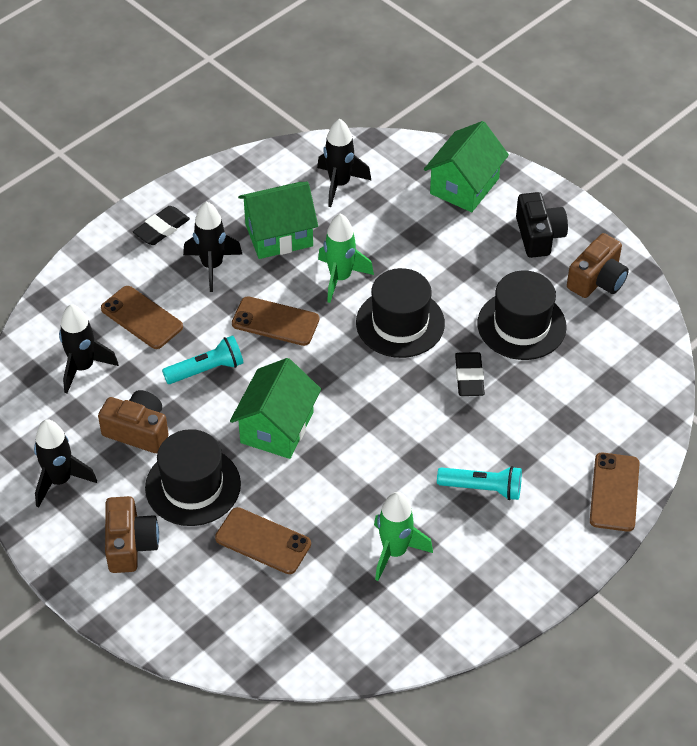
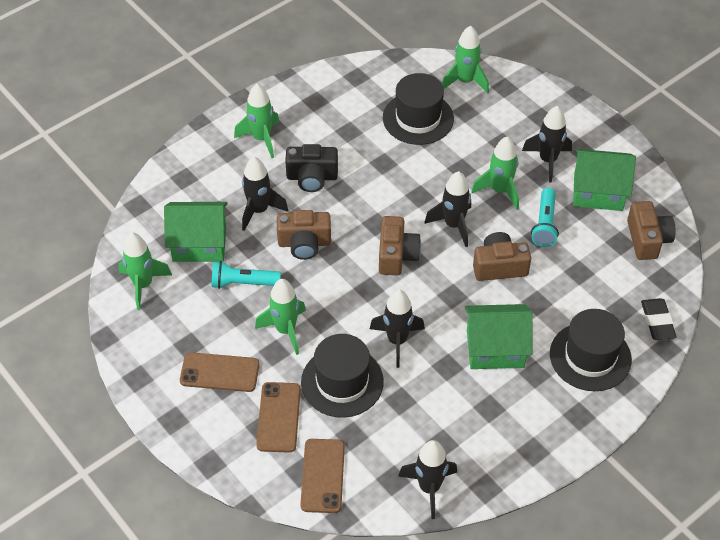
black eraser: 2 -> 1
black rocket: 4 -> 5
brown camera: 3 -> 4
brown phone: 4 -> 3
green rocket: 2 -> 5

